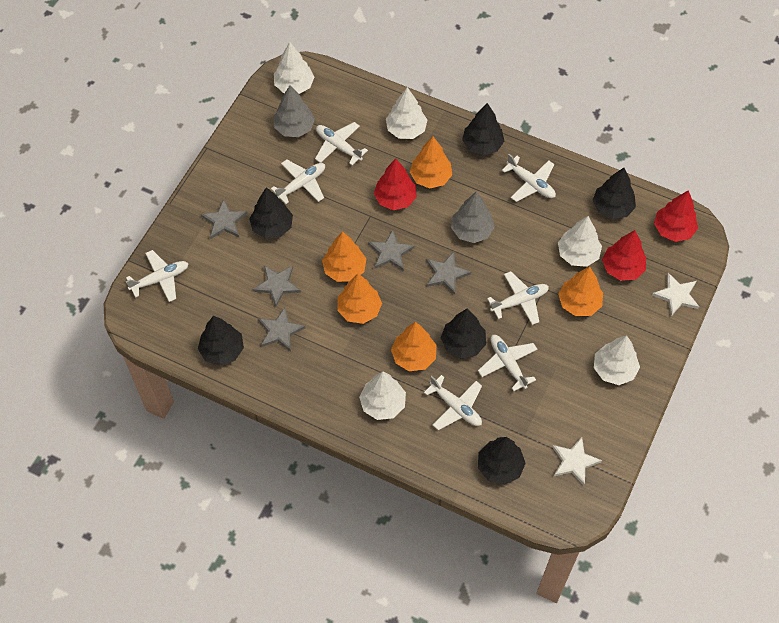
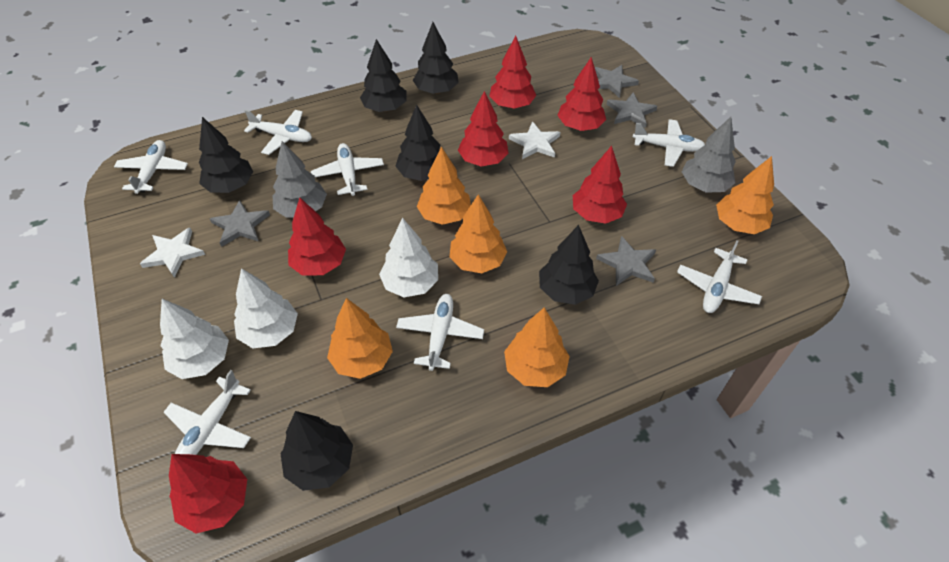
grey star: 5 -> 4
red tree: 3 -> 6
white tree: 5 -> 3

